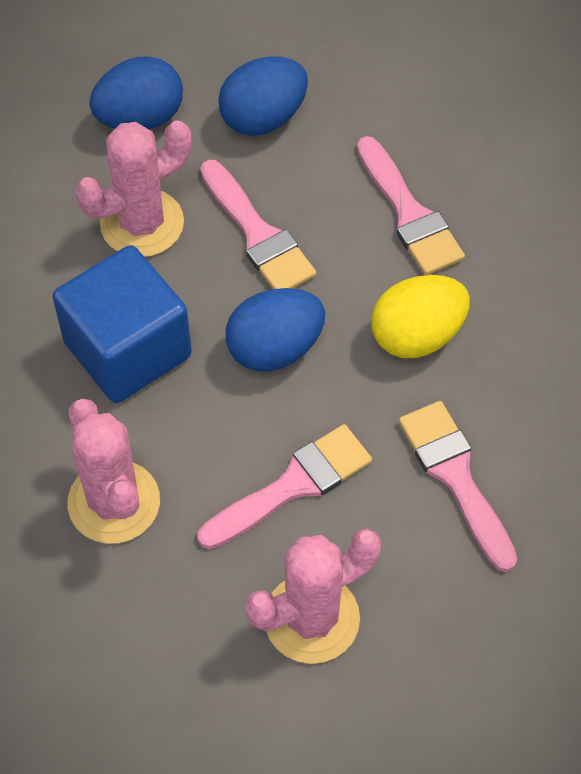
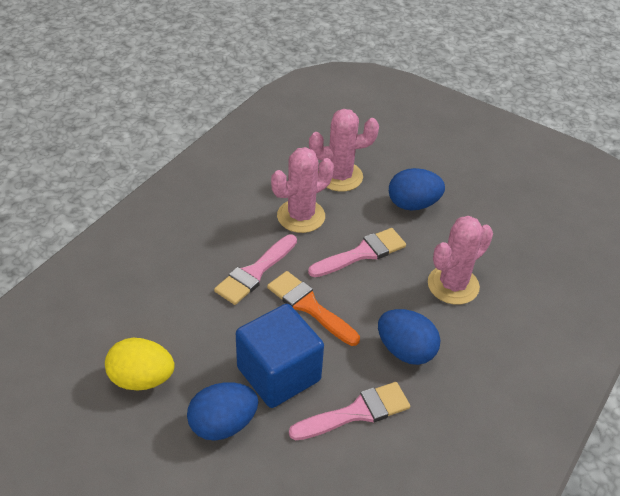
orange brush: 0 -> 1
pink brush: 4 -> 3

